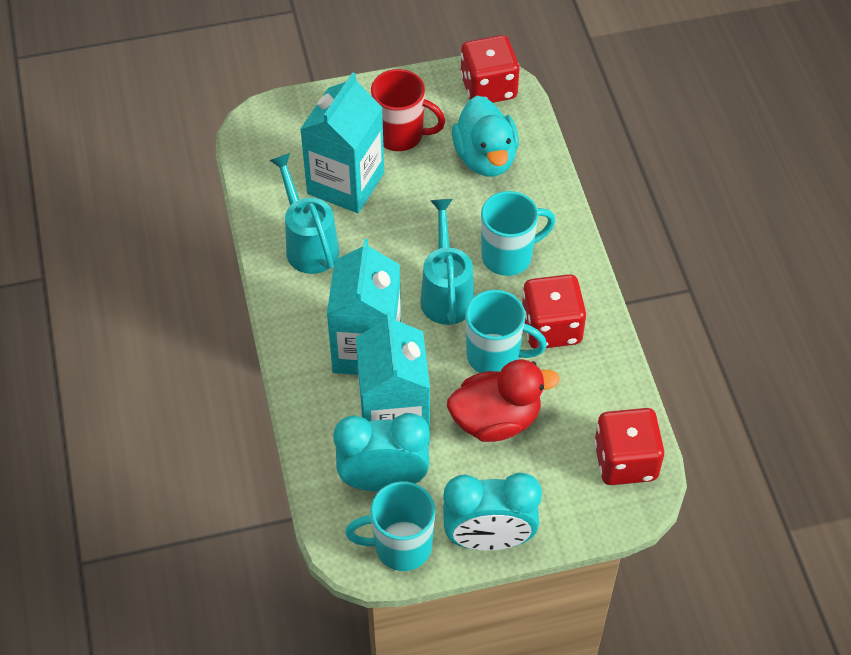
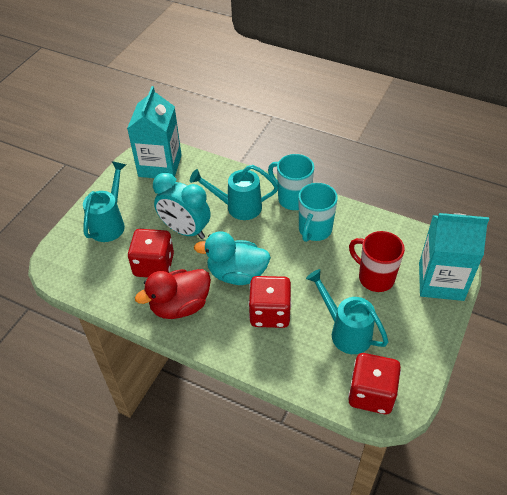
turquoise carton: 3 -> 2
turquoise clock: 2 -> 1
turquoise mug: 3 -> 2
turquoise watering can: 2 -> 3

